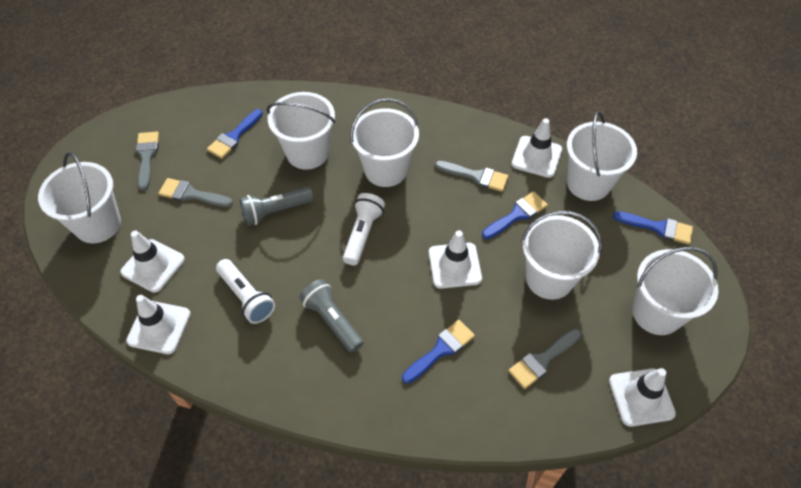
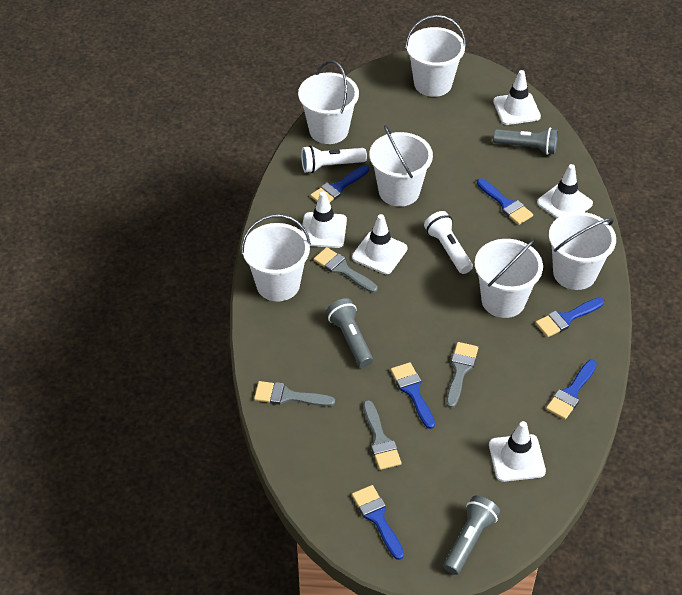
blue brush: 4 -> 6
grey flashlight: 2 -> 3

